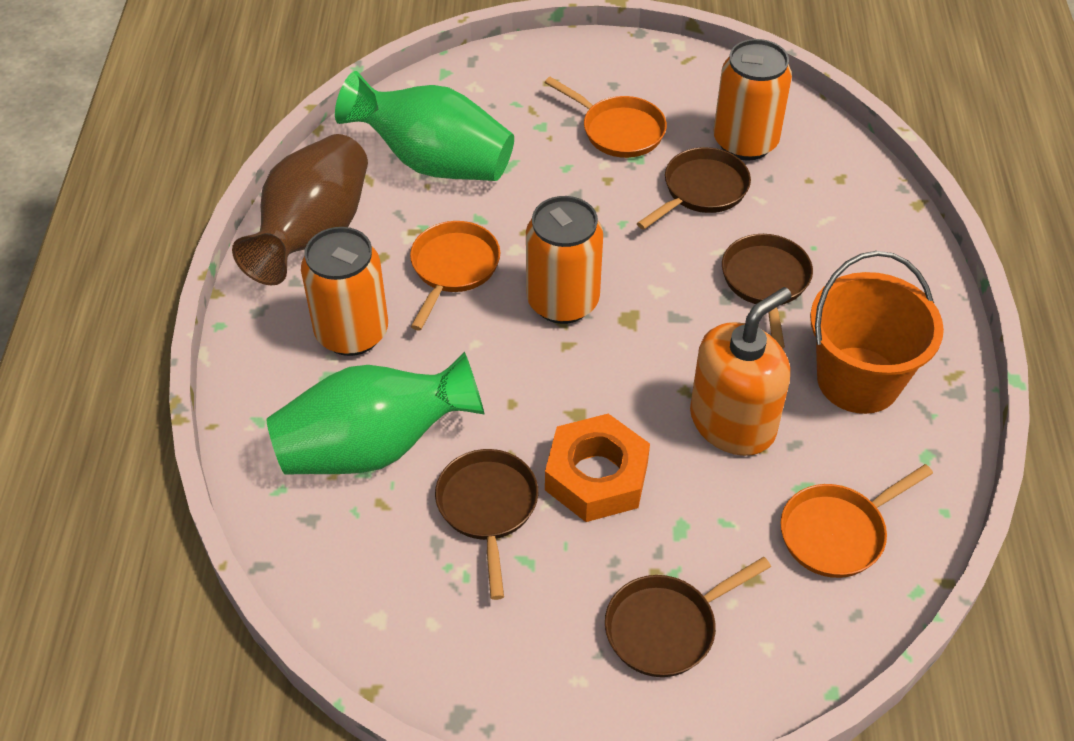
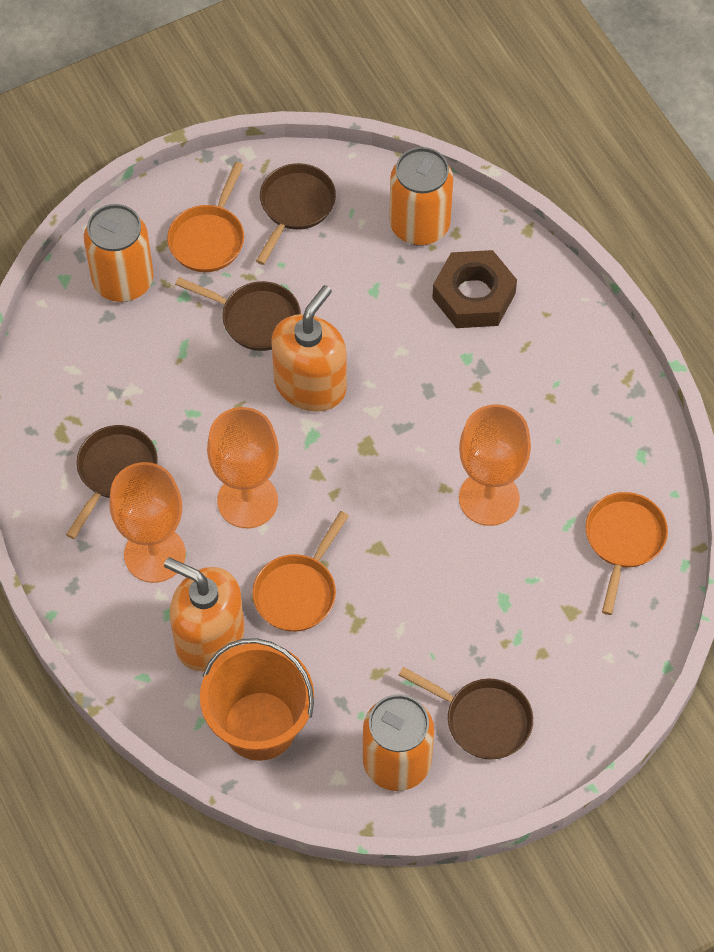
brown nut: 0 -> 1
brown vase: 1 -> 0
green vase: 2 -> 0
orange goblet: 0 -> 3
orange nut: 1 -> 0
orange soap dispenser: 1 -> 2

